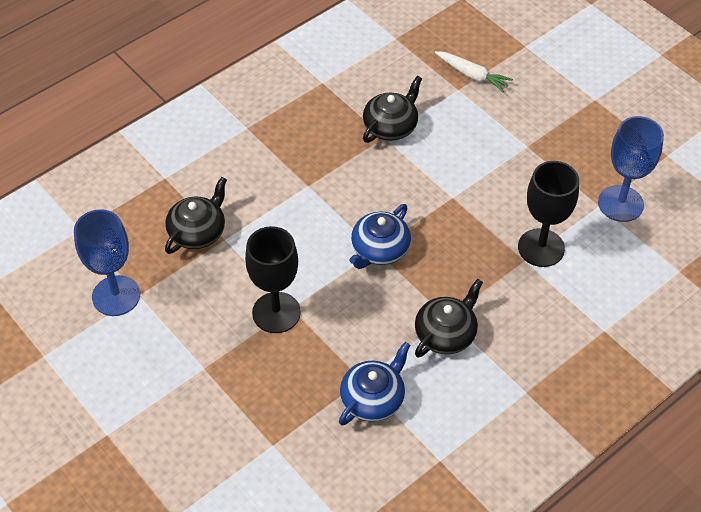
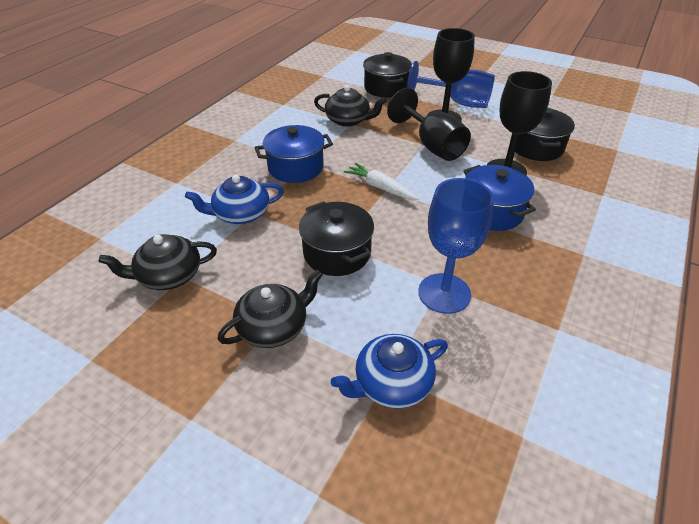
black goblet: 2 -> 3
black pot: 0 -> 3
blue pot: 0 -> 2

